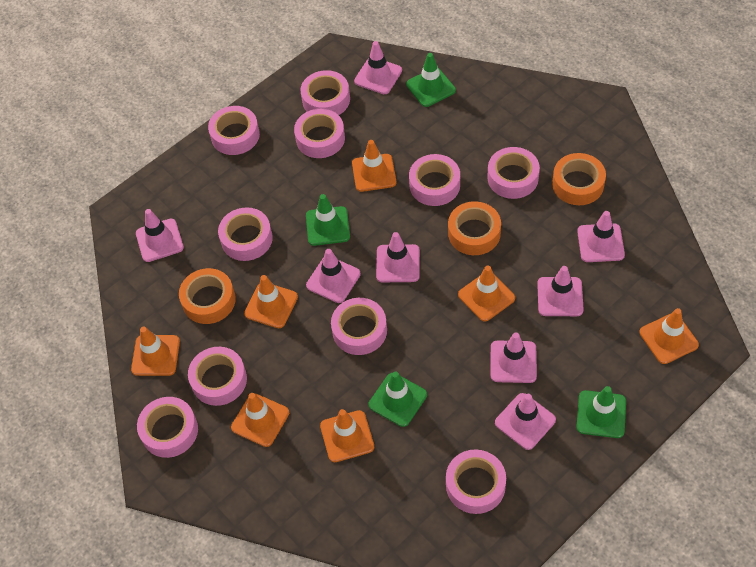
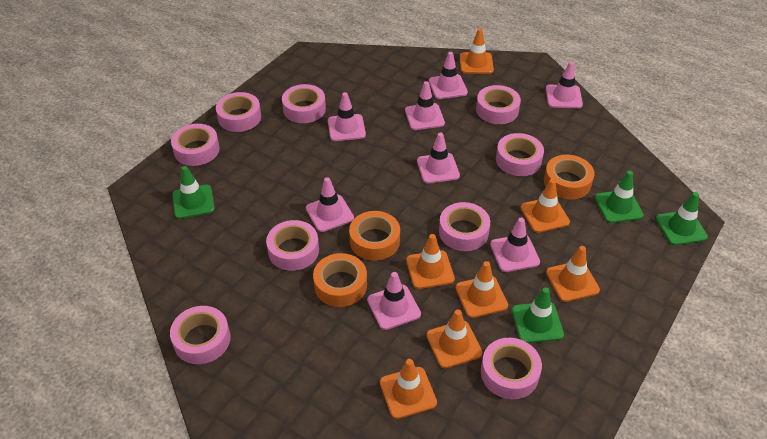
pink tape: 10 -> 9

